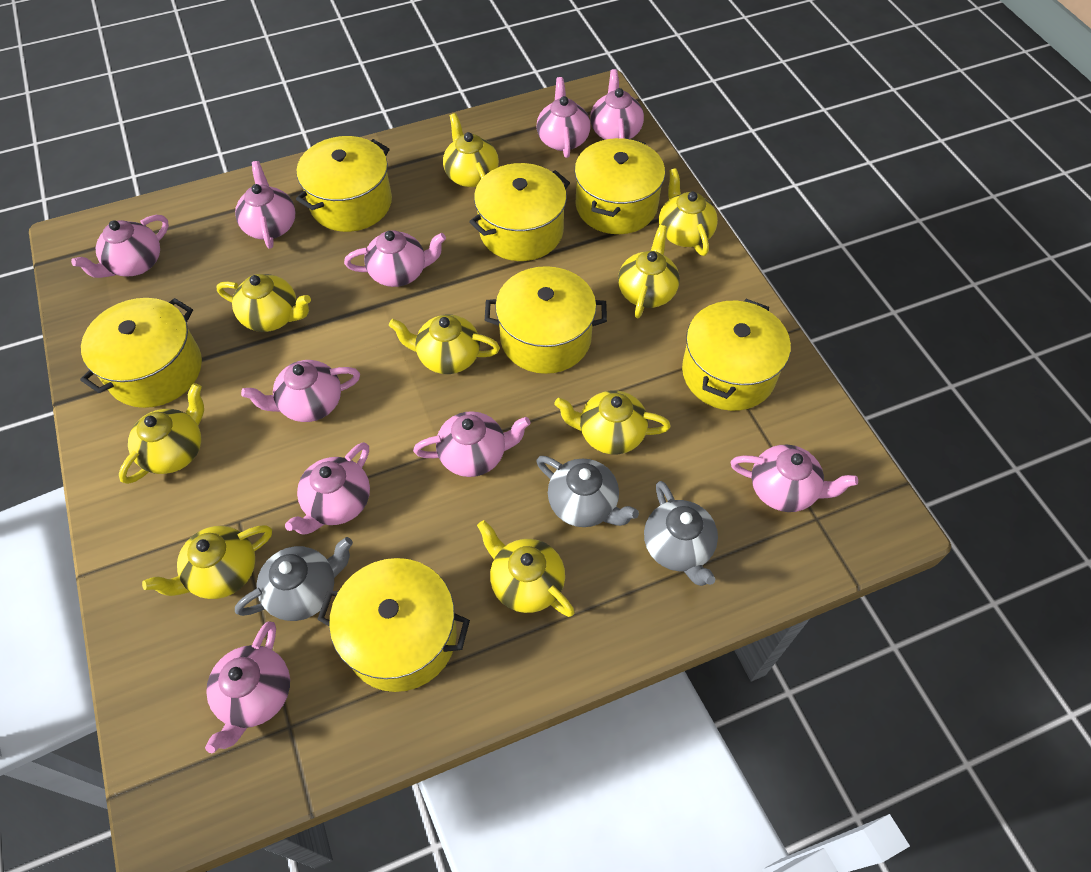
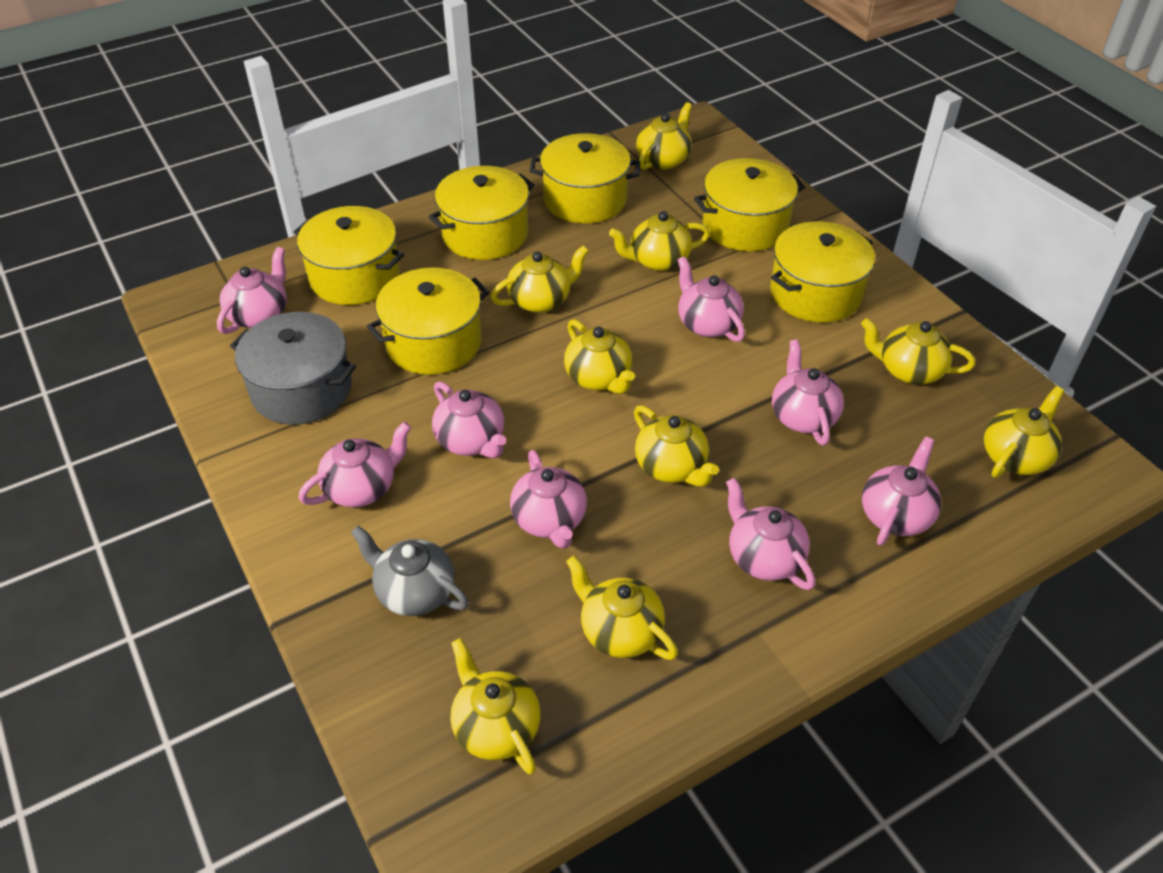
grey pot: 0 -> 1
grey teapot: 3 -> 1
pink teapot: 10 -> 8
yellow pot: 7 -> 6

